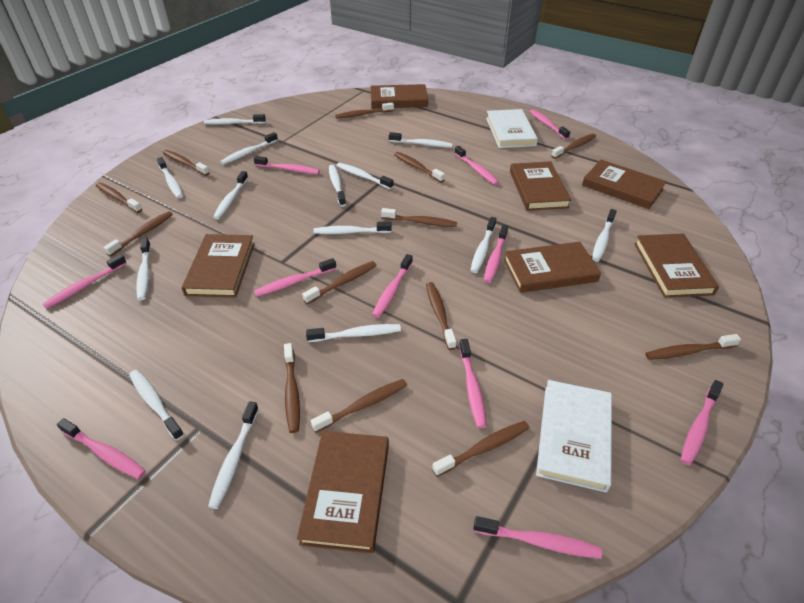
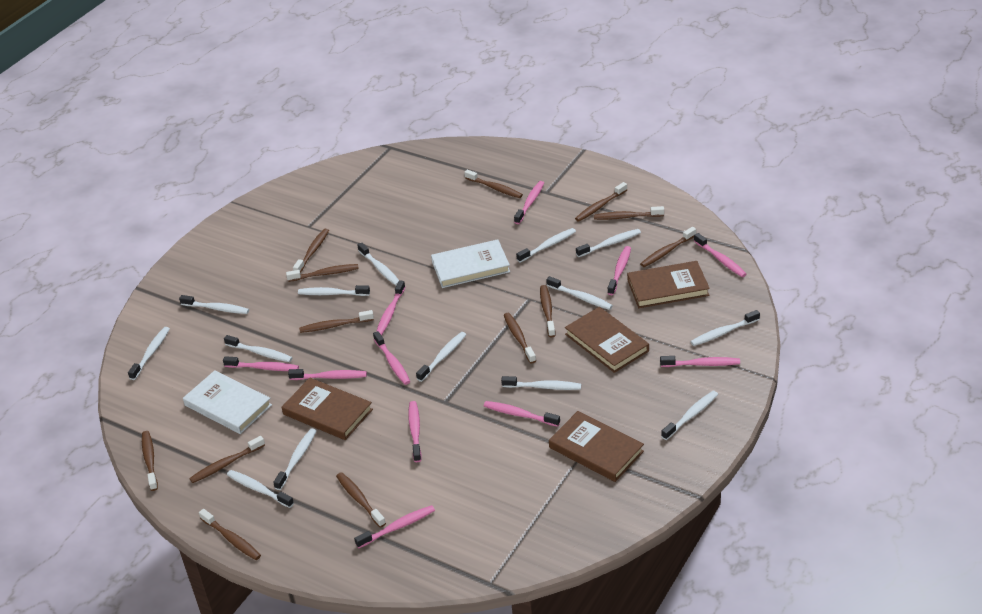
brown book: 7 -> 4

